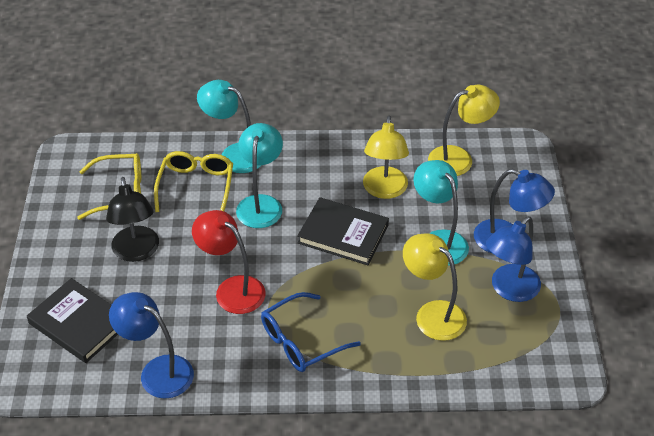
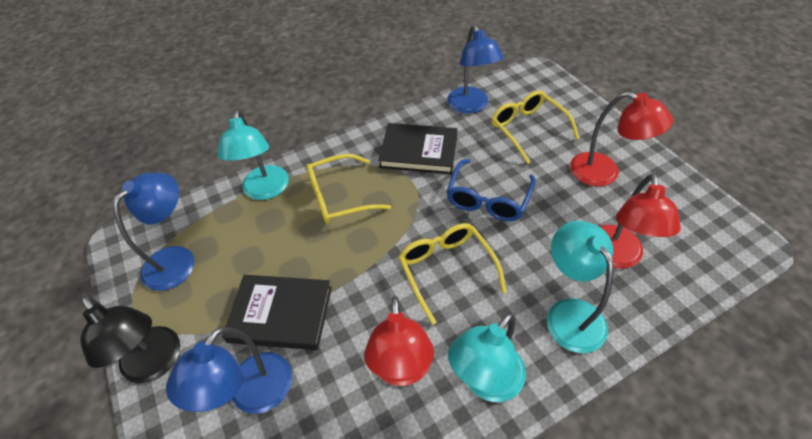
red lamp: 1 -> 3
yellow glasses: 2 -> 3
yellow lamp: 3 -> 0

